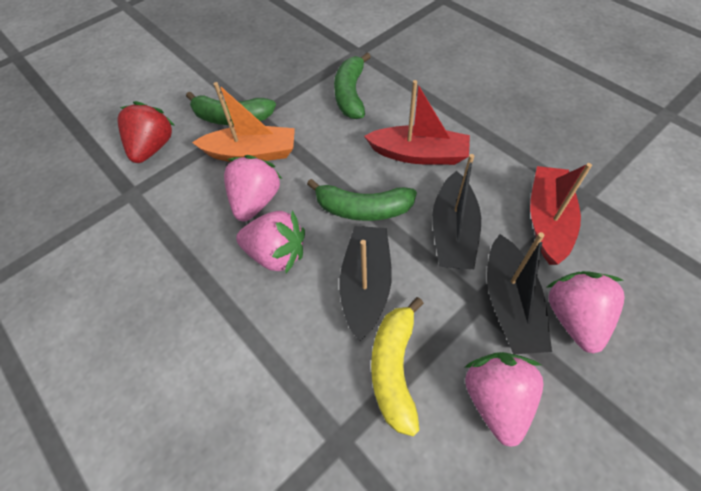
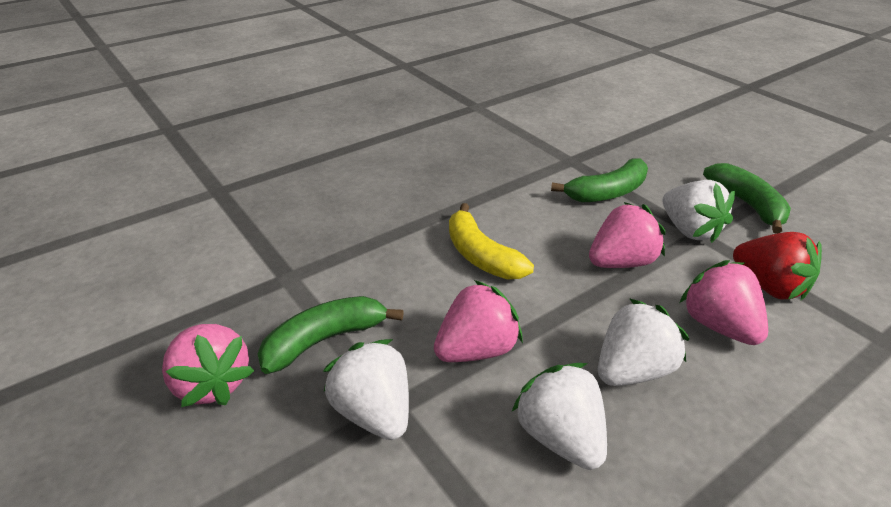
black boat: 3 -> 0
orange boat: 1 -> 0
red boat: 2 -> 0
white strawberry: 0 -> 4

